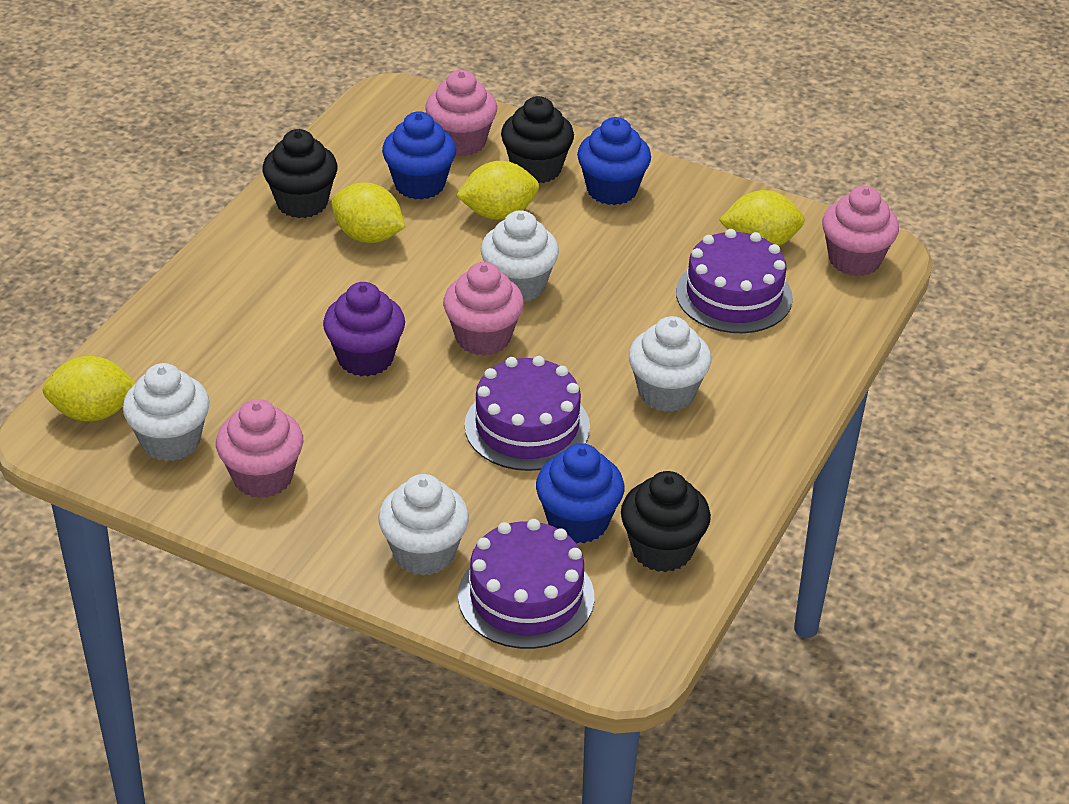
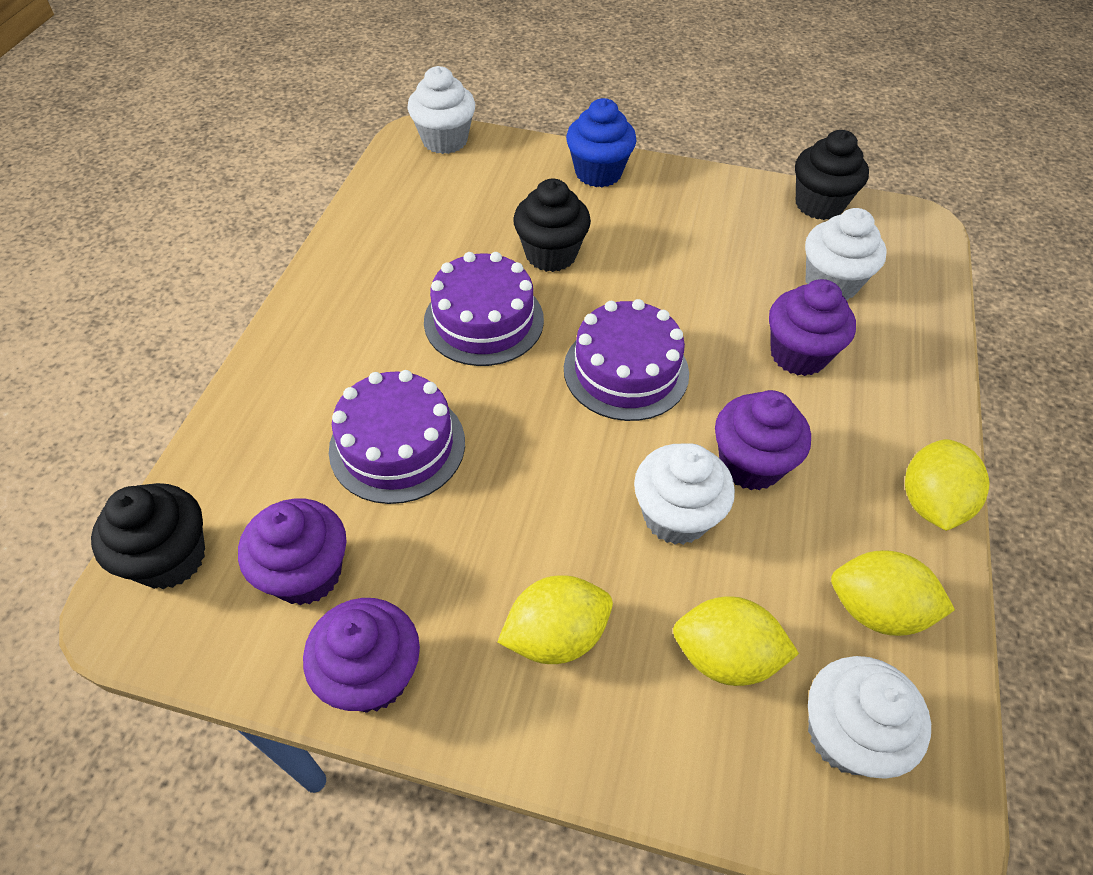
blue cupcake: 3 -> 1
pink cupcake: 4 -> 0
purple cupcake: 1 -> 4

